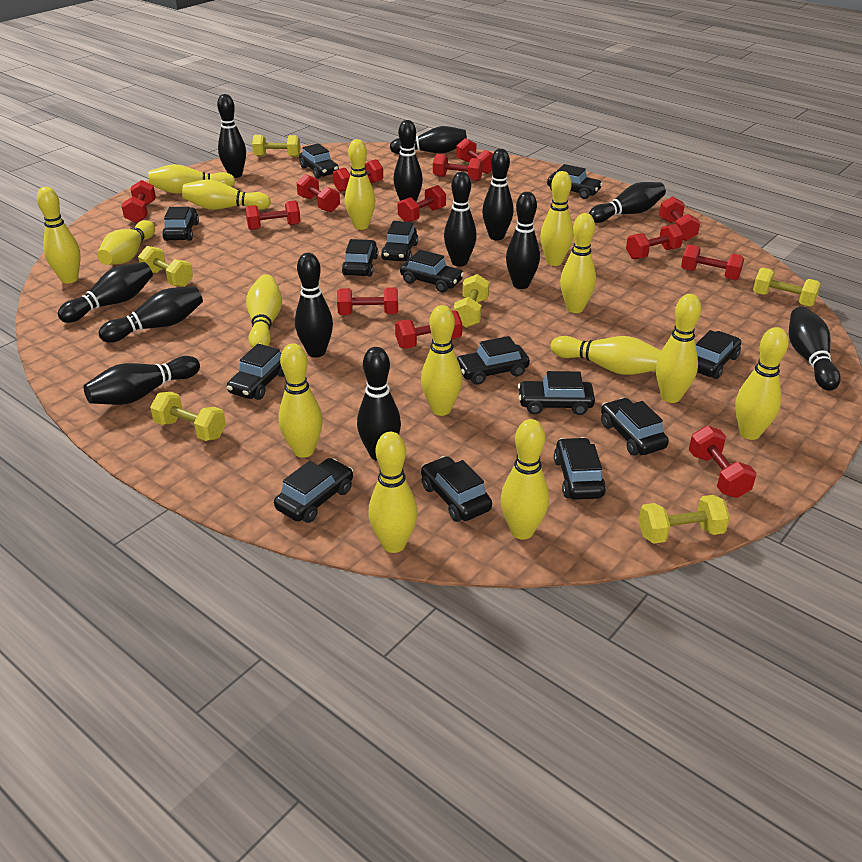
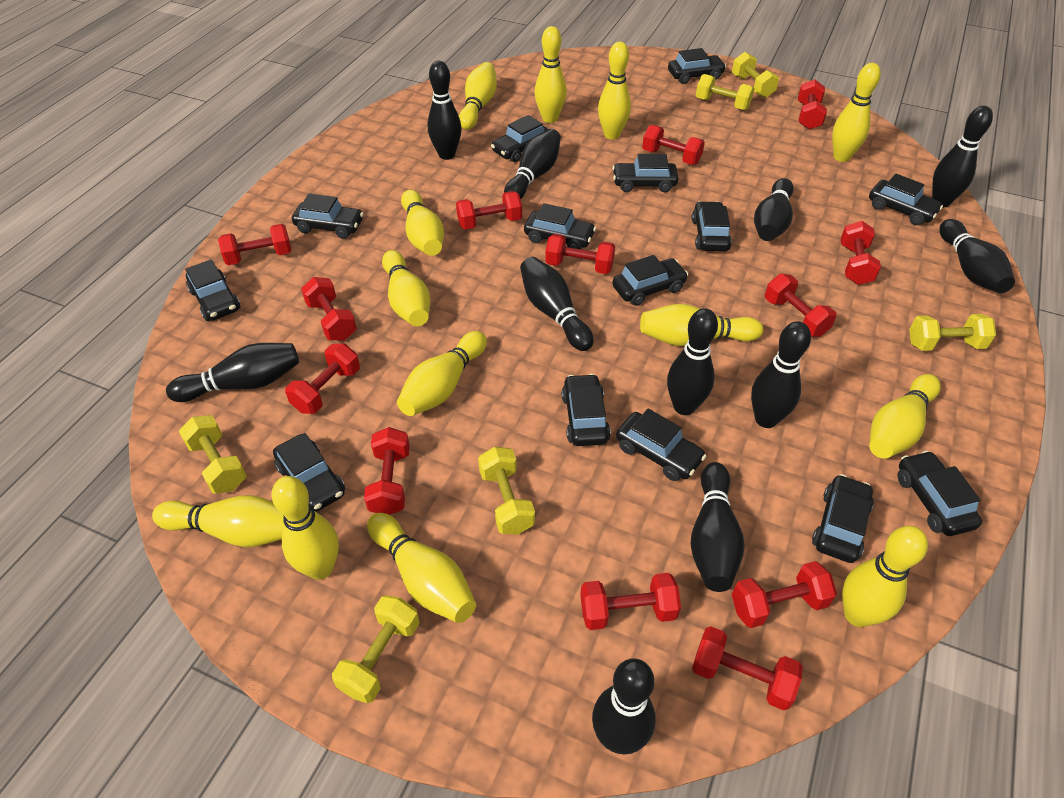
black bowling pin: 13 -> 11
yellow bowling pin: 15 -> 13

